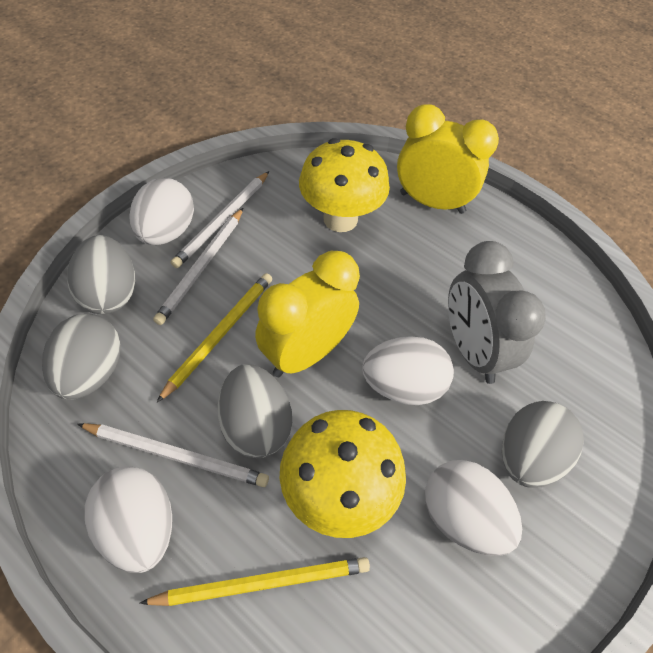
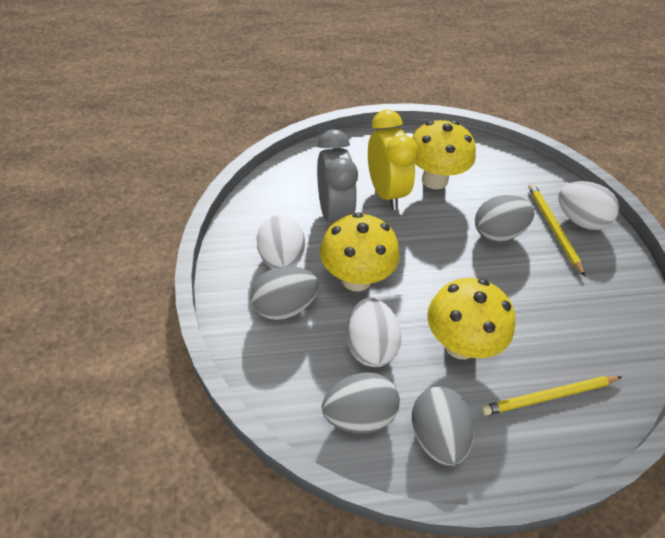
white egg: 4 -> 3
white pencil: 3 -> 0
yellow clock: 2 -> 1
yellow mushroom: 2 -> 3

